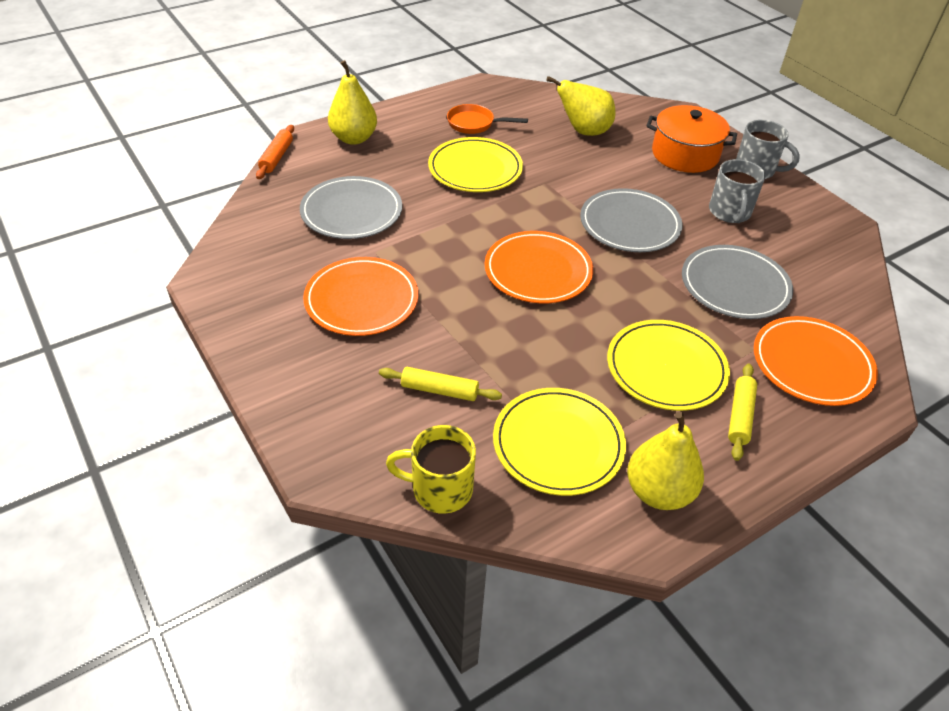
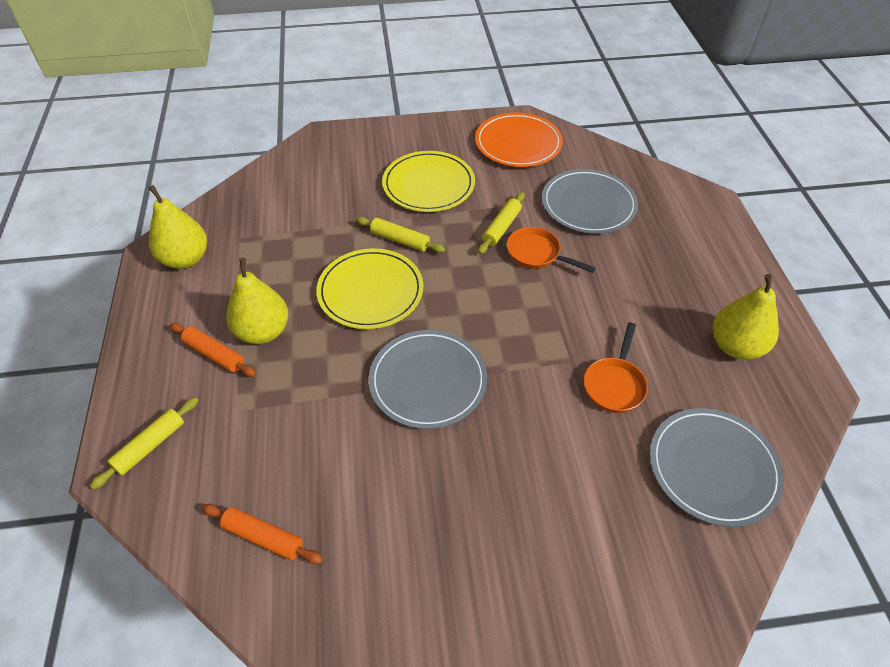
grey mug: 2 -> 0
orange pan: 1 -> 2
orange plate: 3 -> 1
orange pot: 1 -> 0
orange rolling pin: 1 -> 2
yellow mug: 1 -> 0
yellow plate: 3 -> 2
yellow rolling pin: 2 -> 3

